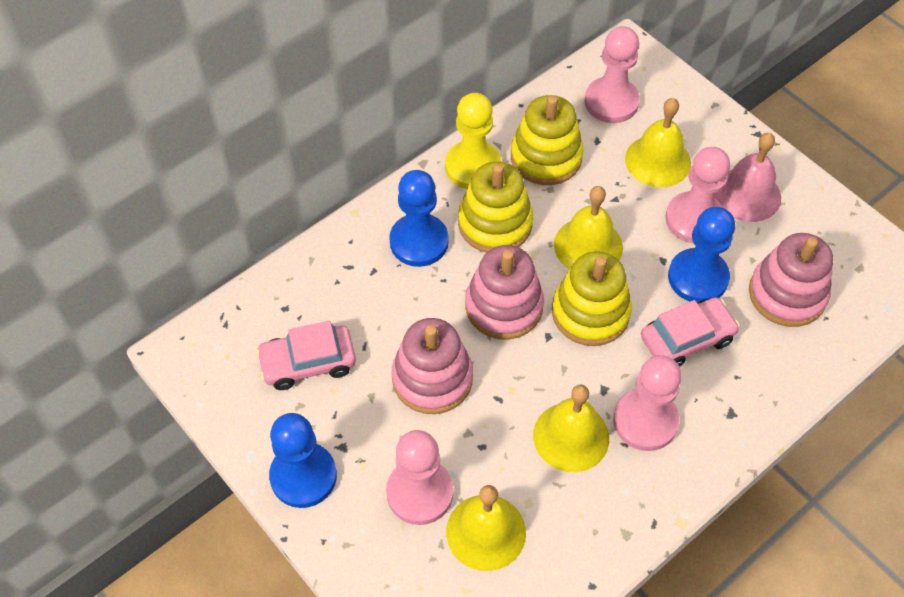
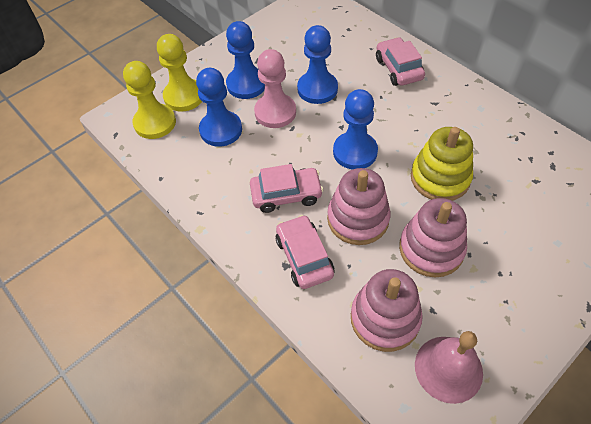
blue pawn: 3 -> 4
pink car: 2 -> 3
pink pawn: 4 -> 1
yellow bell: 4 -> 0
yellow pawn: 1 -> 2
yellow stacking toy: 3 -> 1

